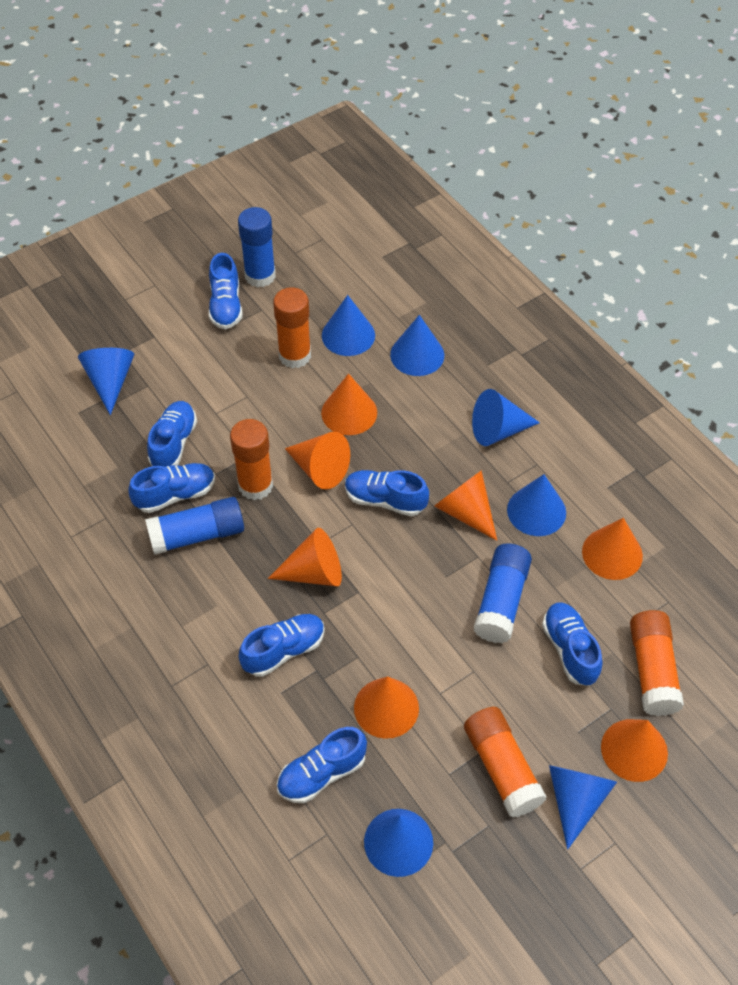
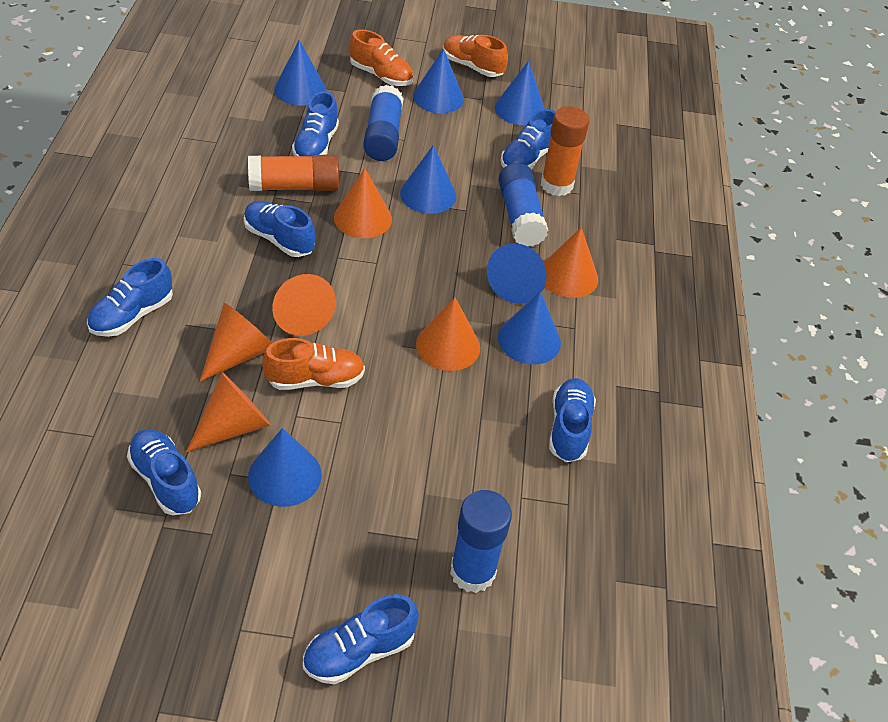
orange cone: 7 -> 6
orange glue stick: 4 -> 2
orange shoe: 0 -> 3

